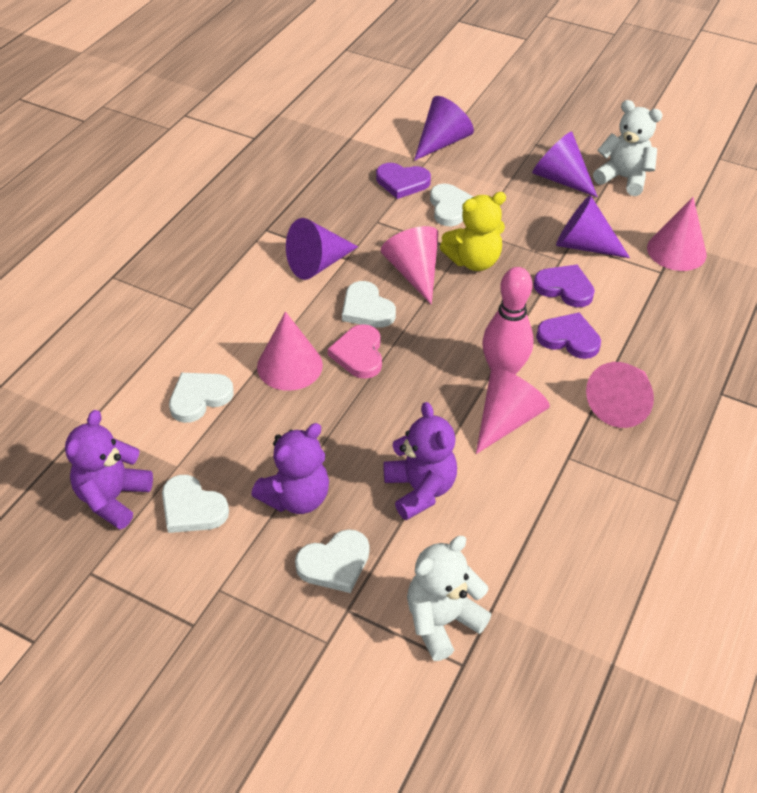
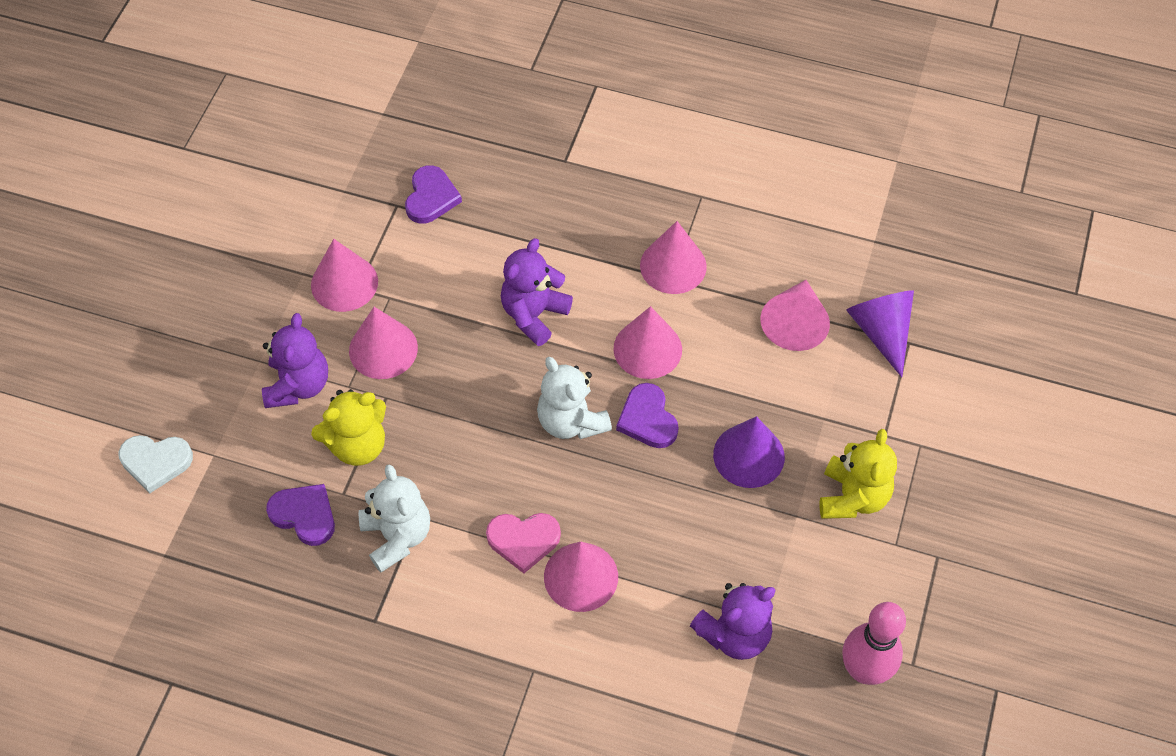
pink cone: 5 -> 6
purple cone: 4 -> 2
white heart: 5 -> 1
yellow teddy bear: 1 -> 2

